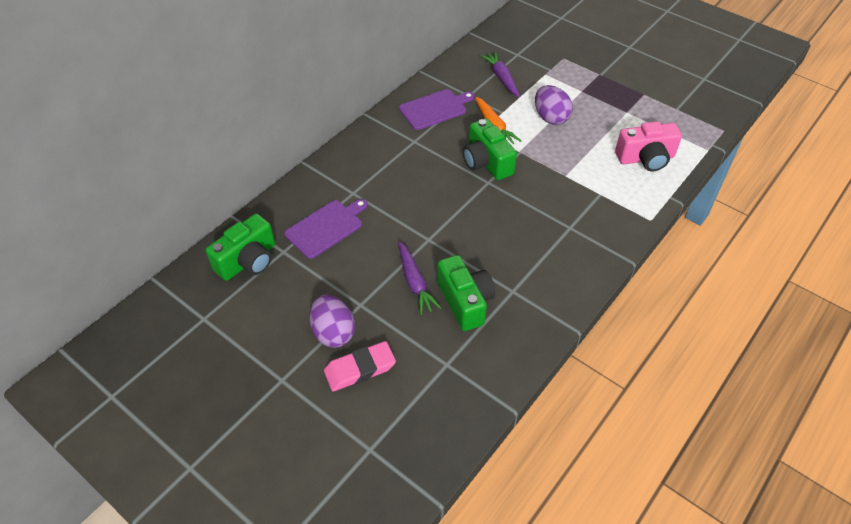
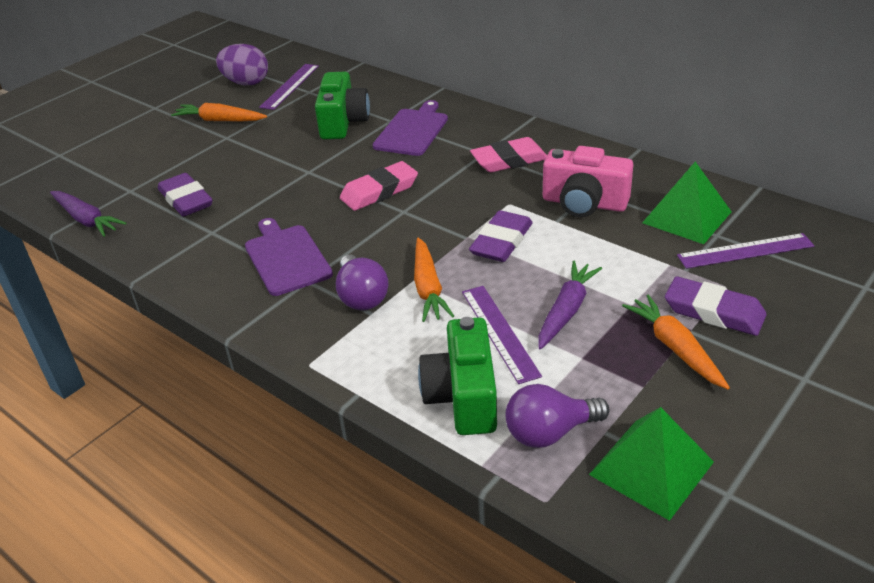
green camera: 3 -> 2
green pyramid: 0 -> 2
orange carrot: 1 -> 3
pink eraser: 1 -> 2
purple egg: 2 -> 1
purple eraser: 0 -> 3
purple light bulb: 0 -> 2
purple ruler: 0 -> 3

